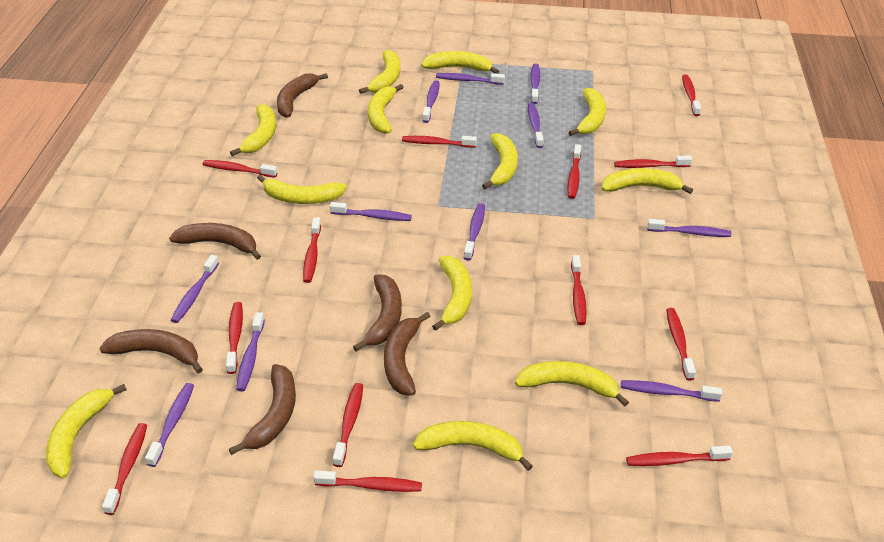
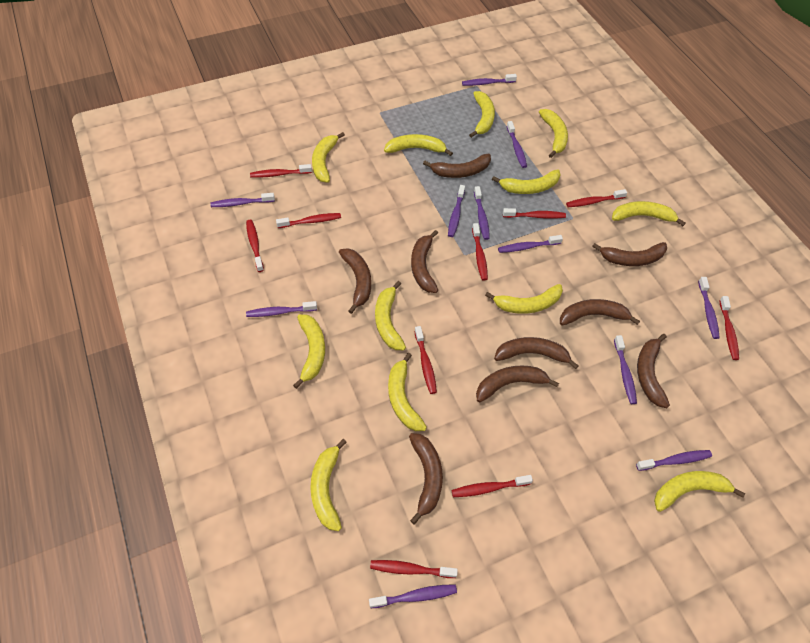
brown banana: 6 -> 9
red toothbrush: 13 -> 10

